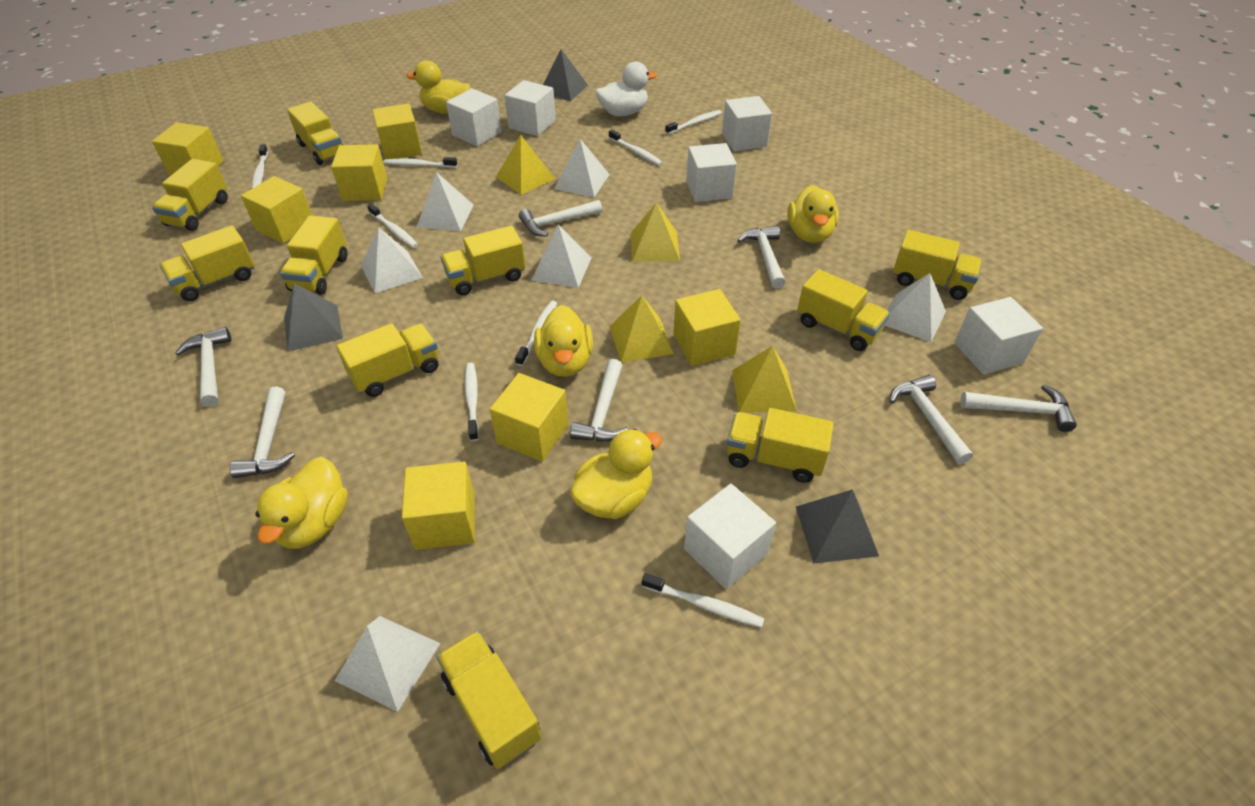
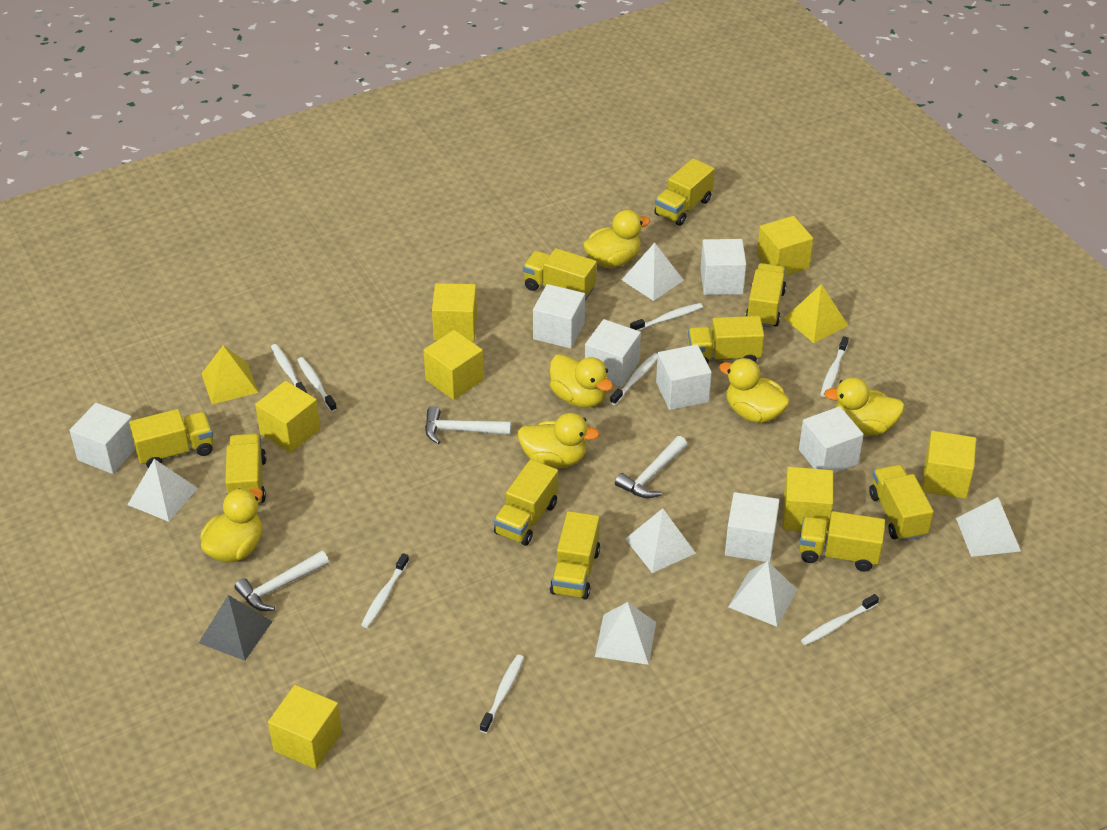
grey pyramid: 3 -> 1
white cube: 6 -> 7
white duck: 1 -> 0
white hammer: 7 -> 3
yellow duck: 5 -> 6
yellow pyramid: 4 -> 2

